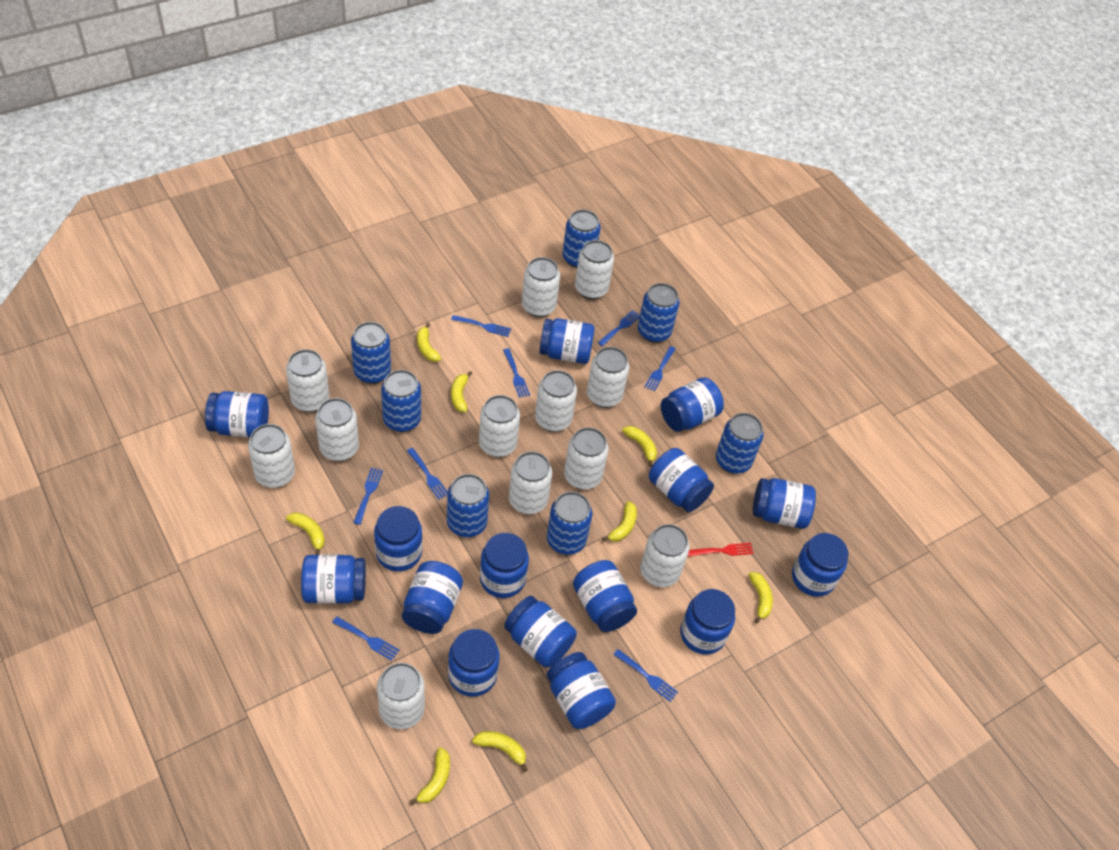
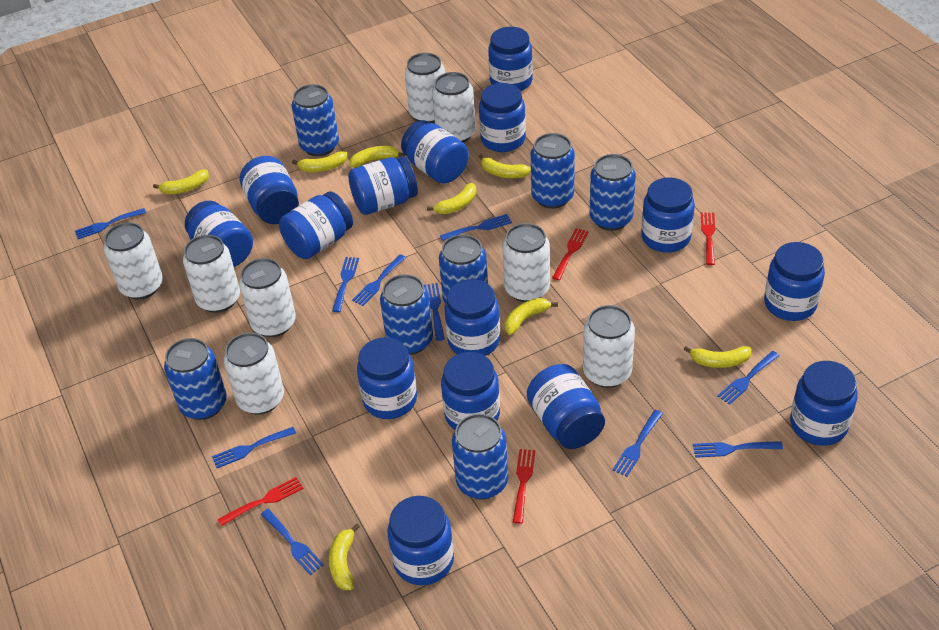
blue fork: 8 -> 10
red fork: 1 -> 4
white can: 12 -> 8

